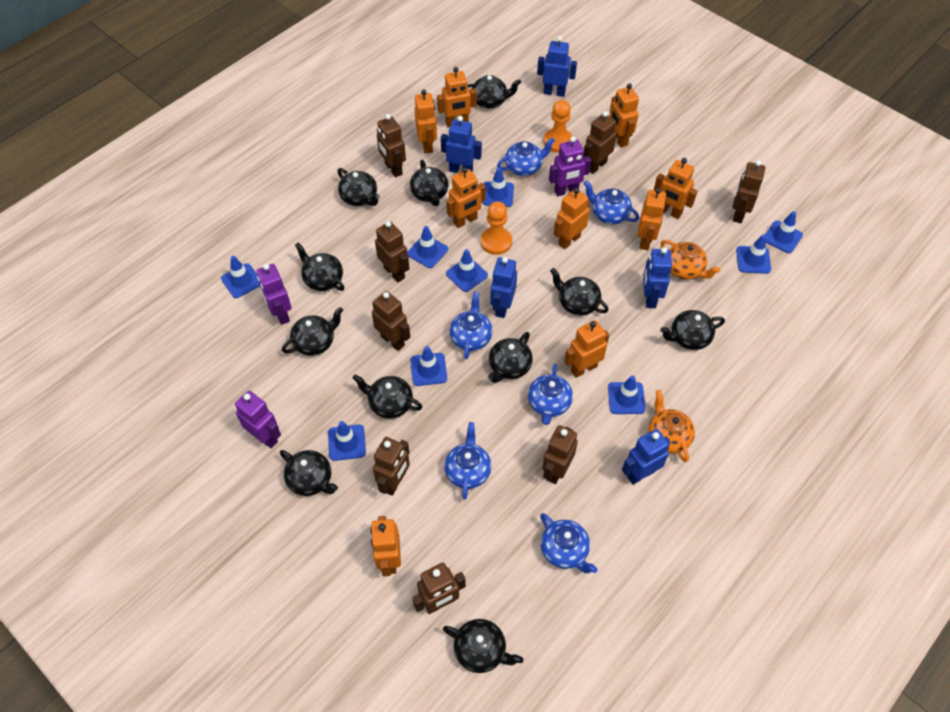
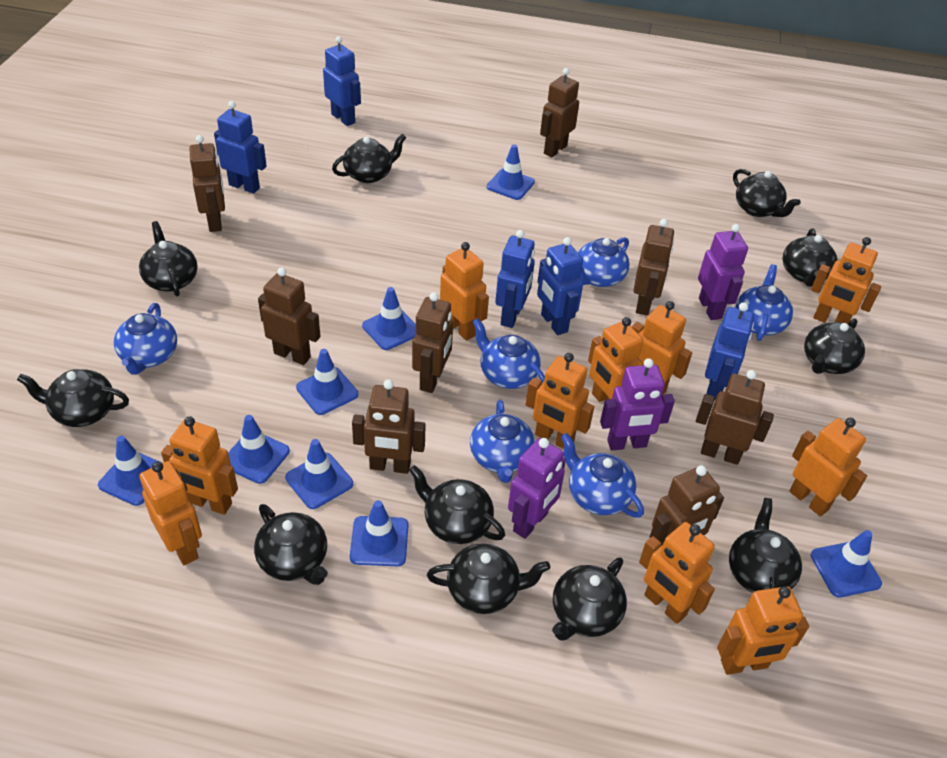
blue traffic cone: 9 -> 8
orange pawn: 2 -> 0
orange robot: 9 -> 10
orange teapot: 2 -> 0

